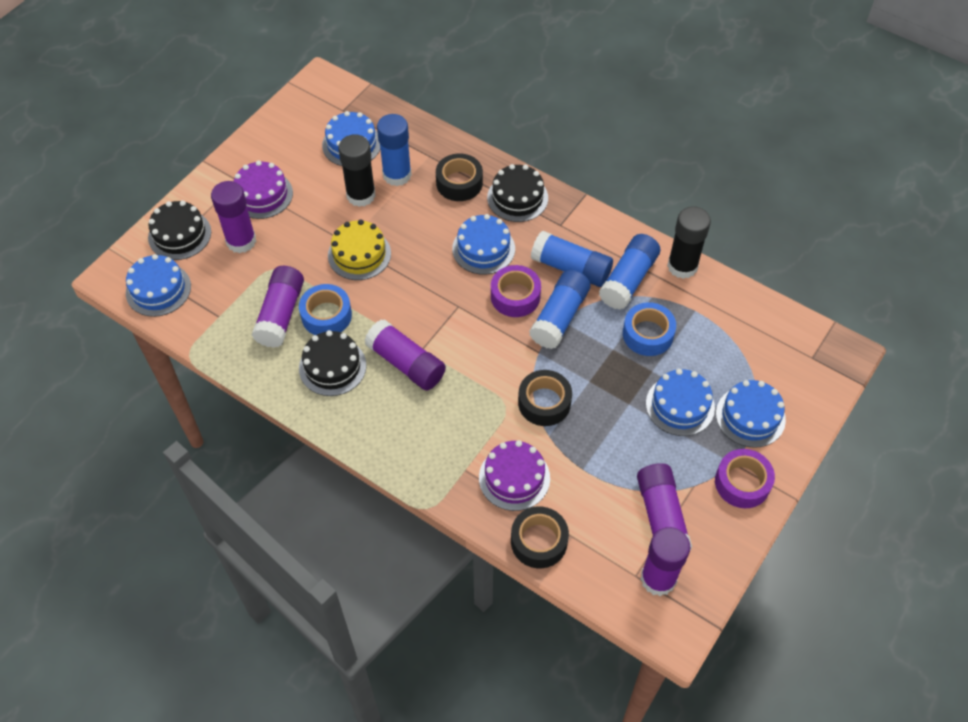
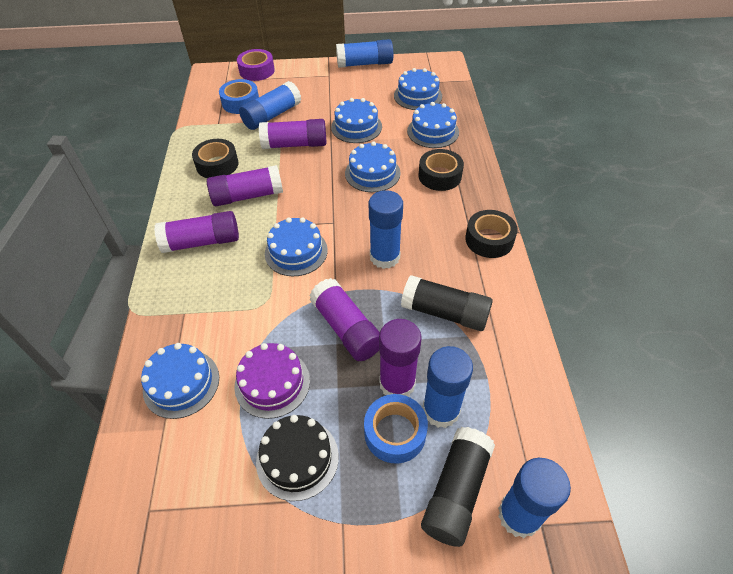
black cake: 3 -> 1
blue cake: 5 -> 6
blue glue stick: 4 -> 5
purple cake: 2 -> 1
purple tape: 2 -> 1
yellow cake: 1 -> 0

